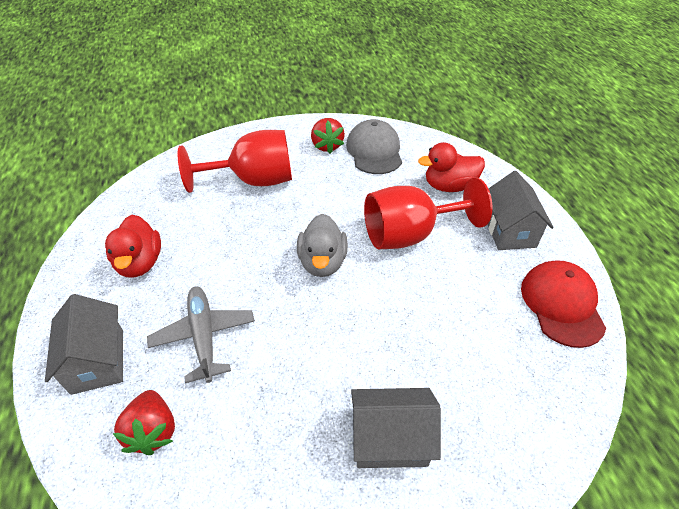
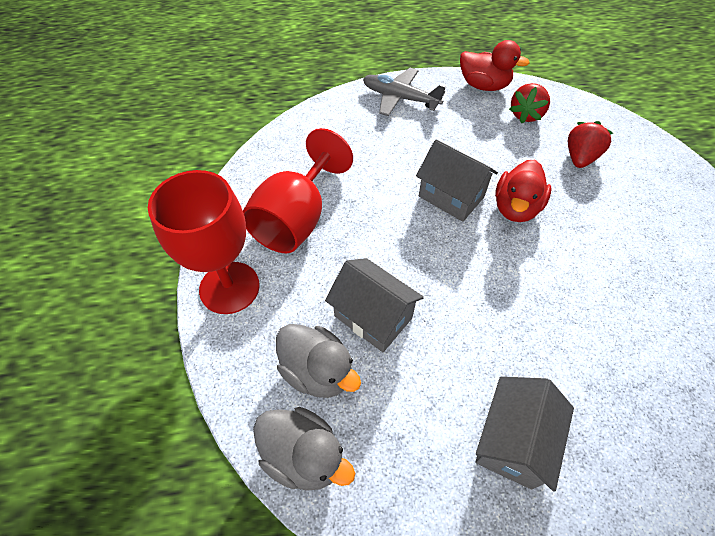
grey cap: 1 -> 0
grey duck: 1 -> 2
red cap: 1 -> 0

